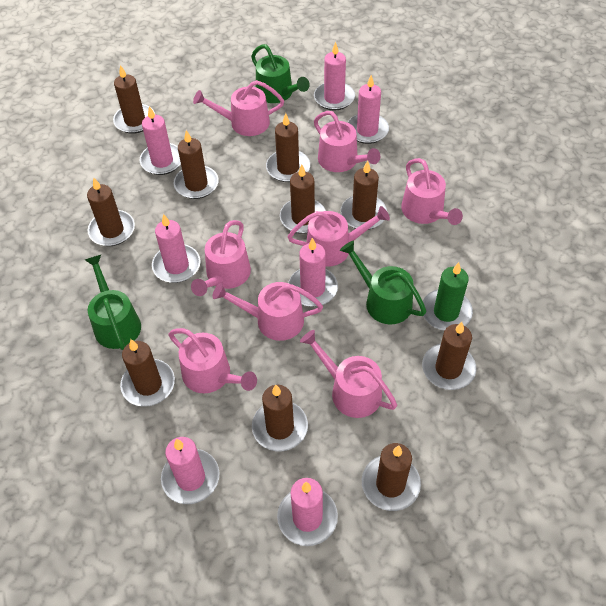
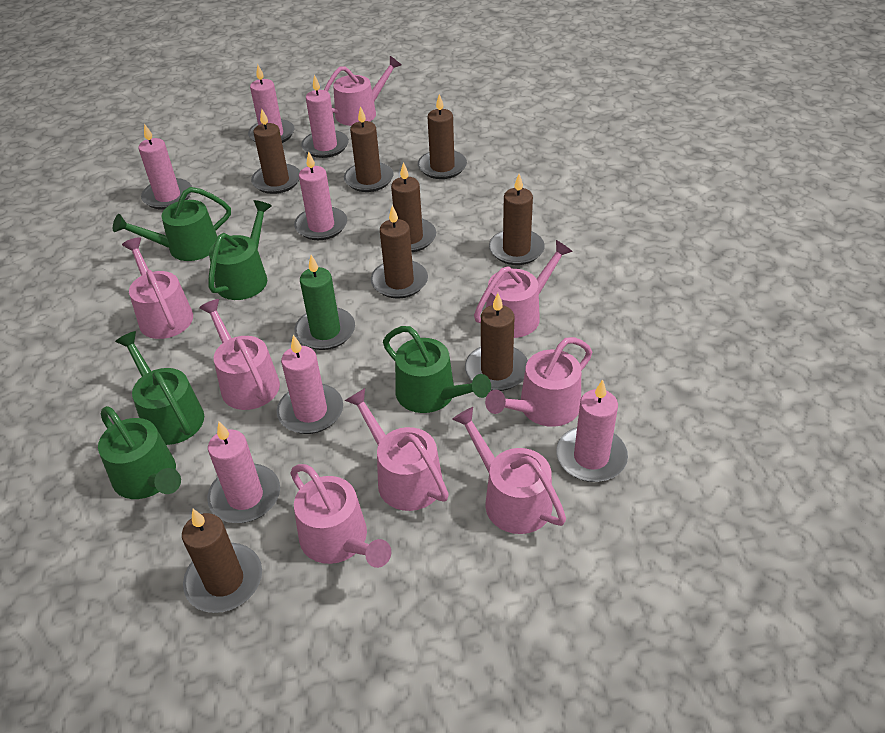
brown candle: 10 -> 8
green watering can: 3 -> 5

